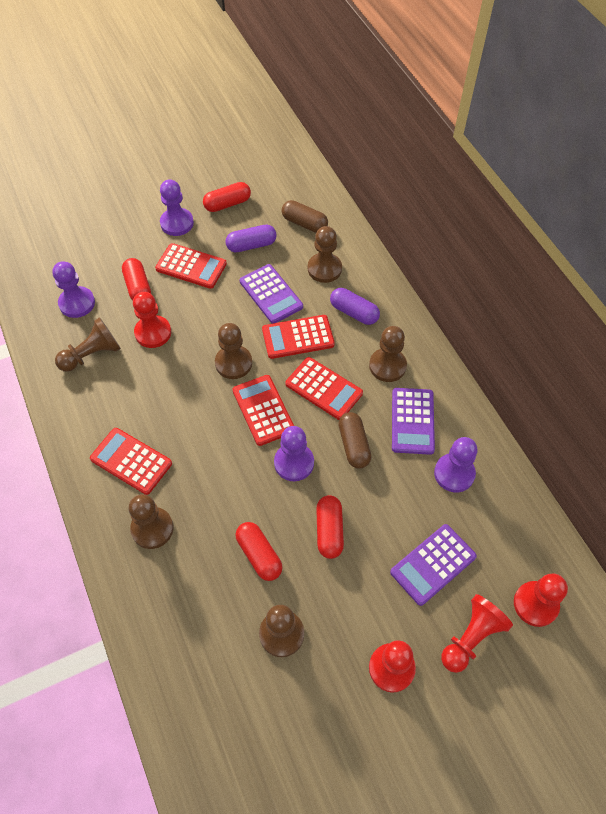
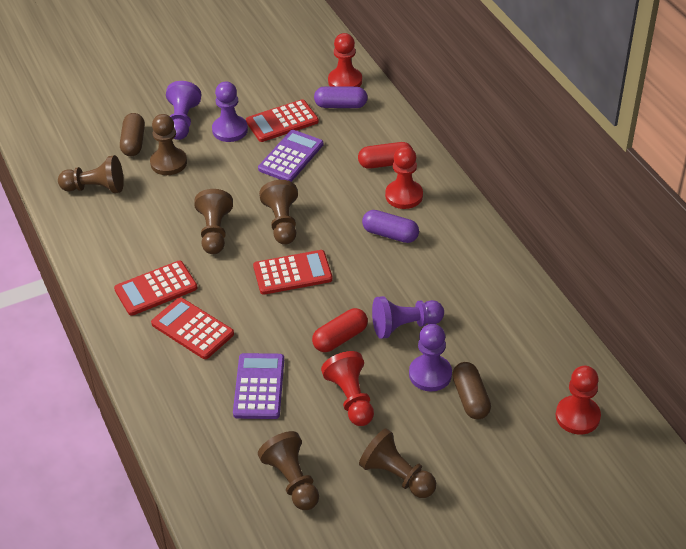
purple calculator: 3 -> 2
red calculator: 5 -> 4
red capsule: 4 -> 2

